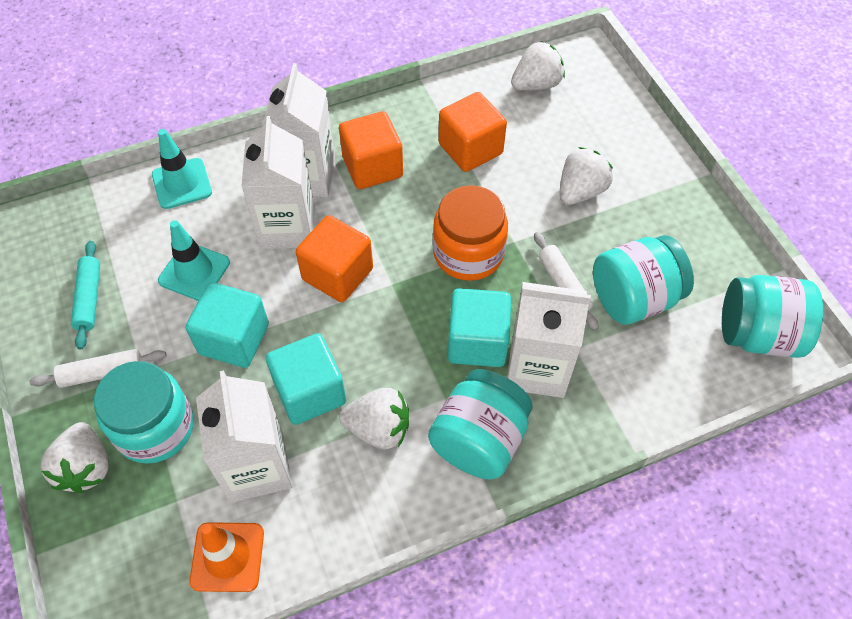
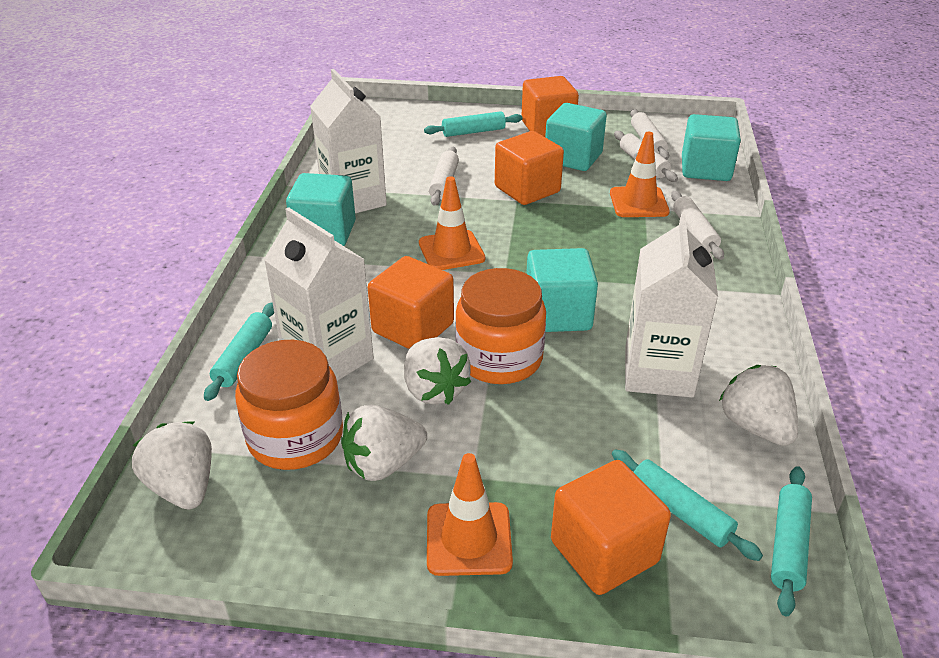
orange cube: 3 -> 4
orange jar: 1 -> 2
orange traffic cone: 1 -> 3
turquoise cube: 3 -> 4
turquoise jar: 4 -> 0
turquoise rolling pin: 1 -> 4
turquoise traffic cone: 2 -> 0
white carton: 4 -> 3
white rolling pin: 2 -> 4

